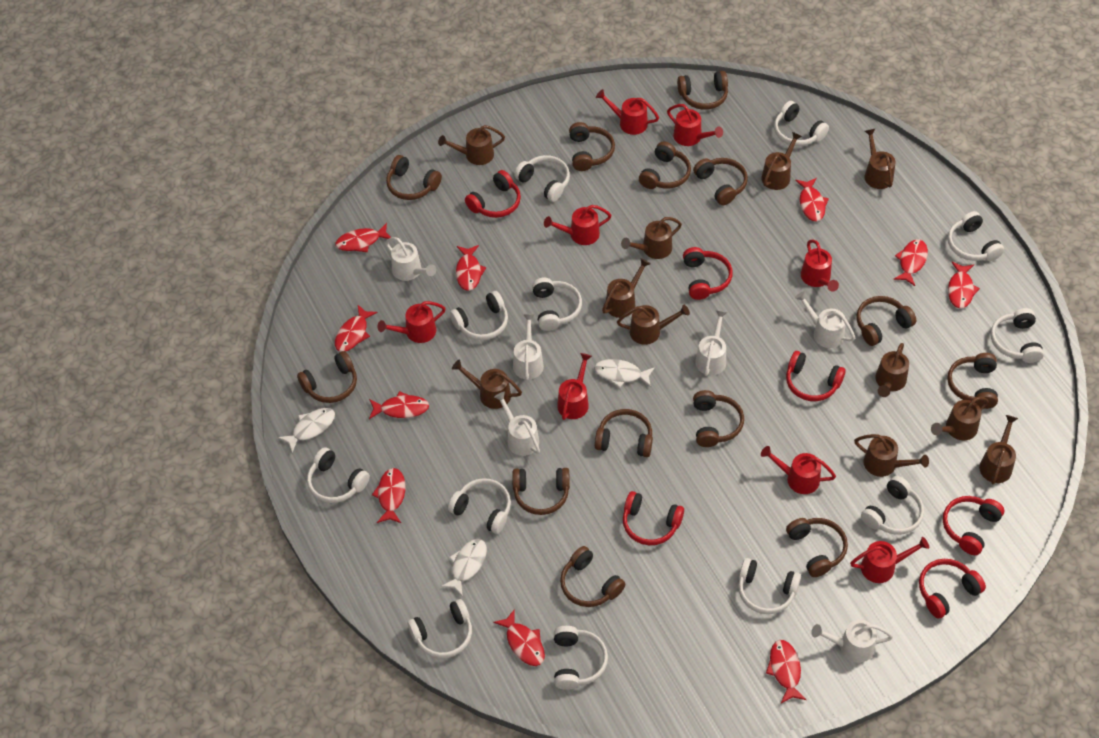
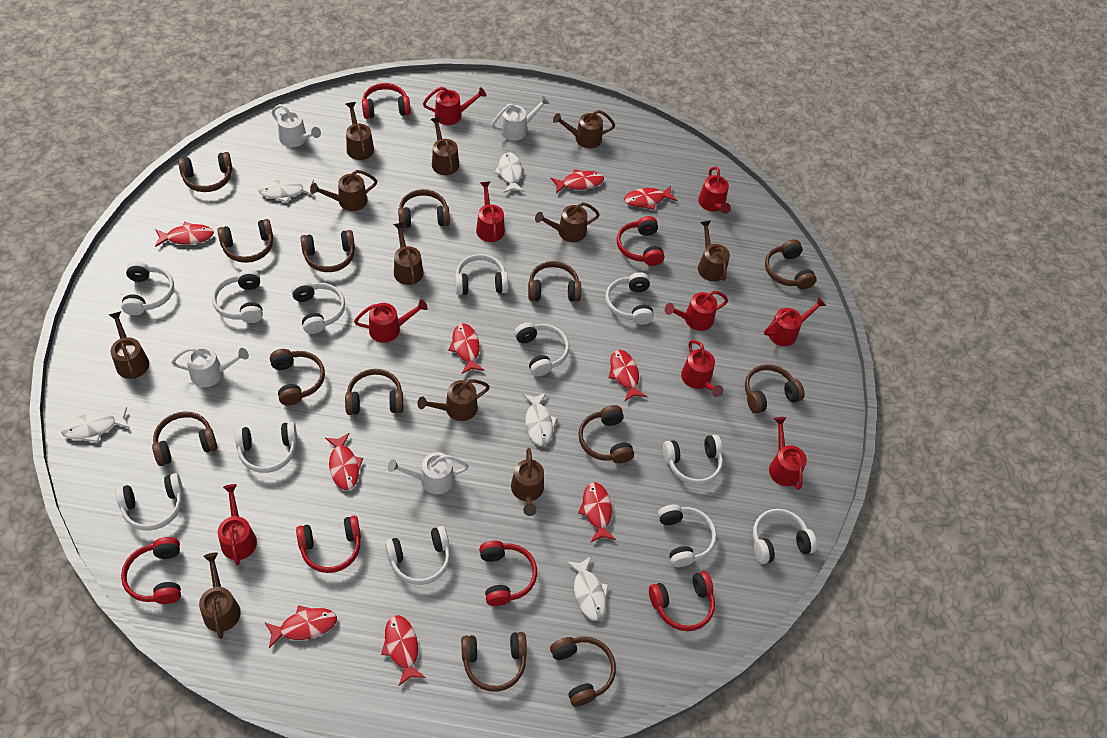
red fish: 10 -> 9
red watering can: 8 -> 9
white fish: 3 -> 5
white watering can: 6 -> 4

